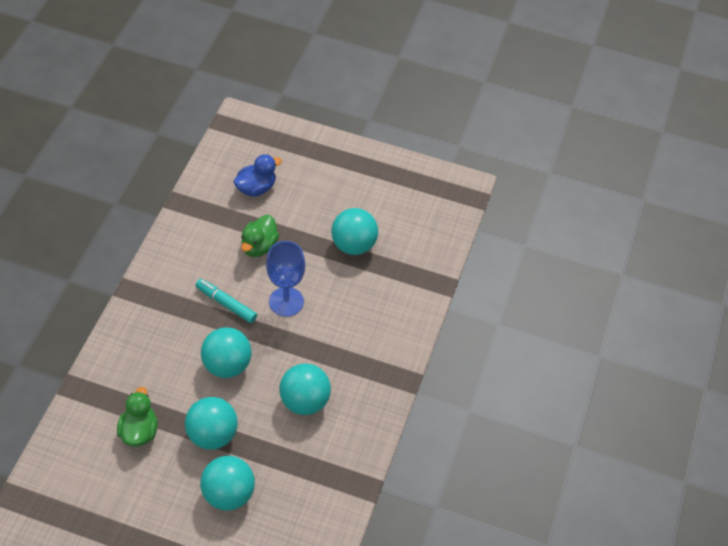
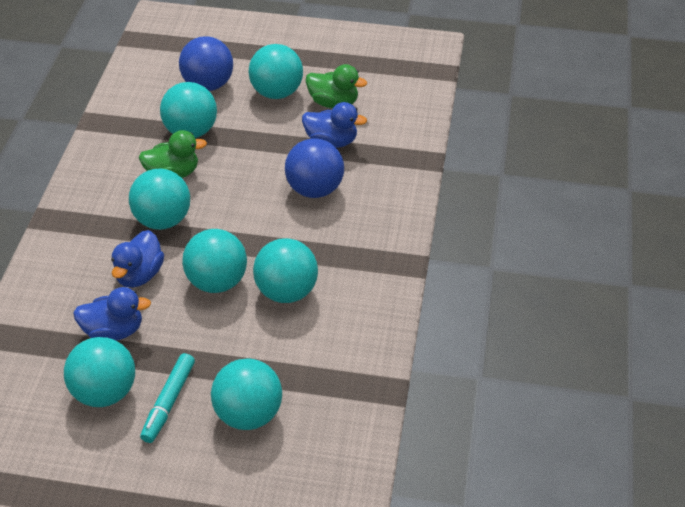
blue ball: 0 -> 2
blue duck: 1 -> 3
blue goblet: 1 -> 0
turquoise ball: 5 -> 7

